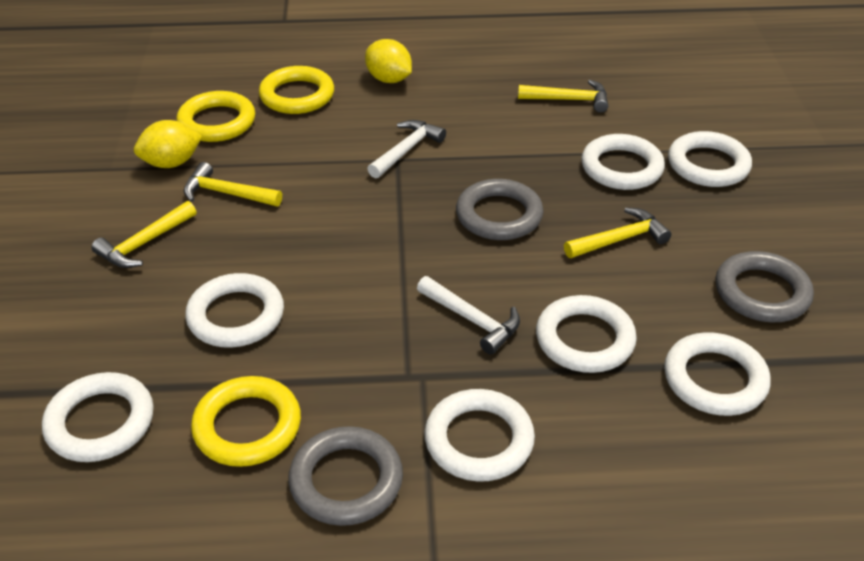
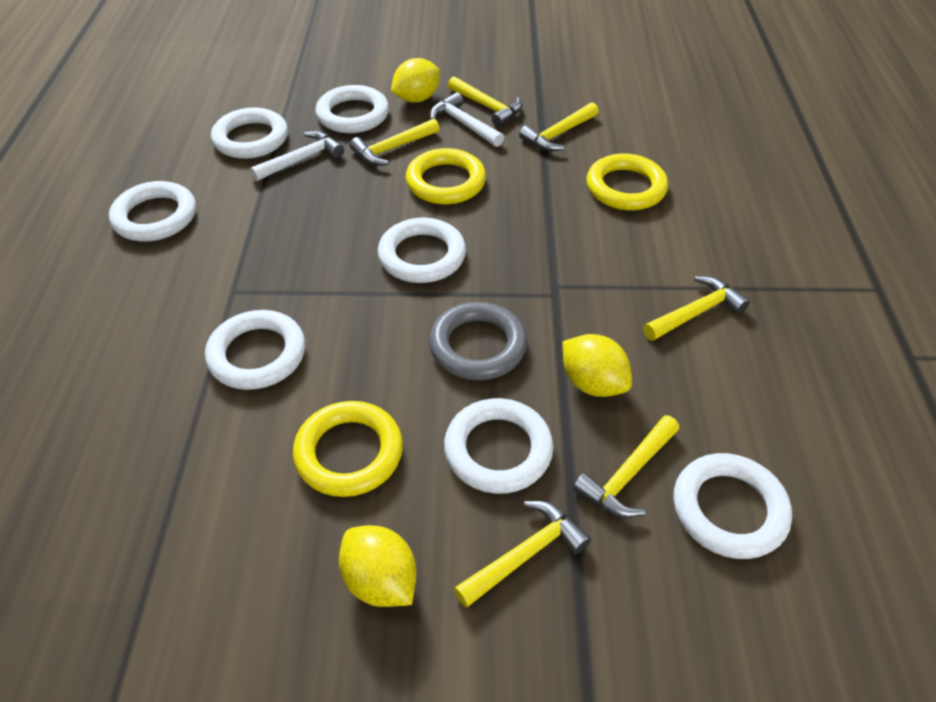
grey ring: 3 -> 1
yellow hammer: 4 -> 6
yellow lemon: 2 -> 3

